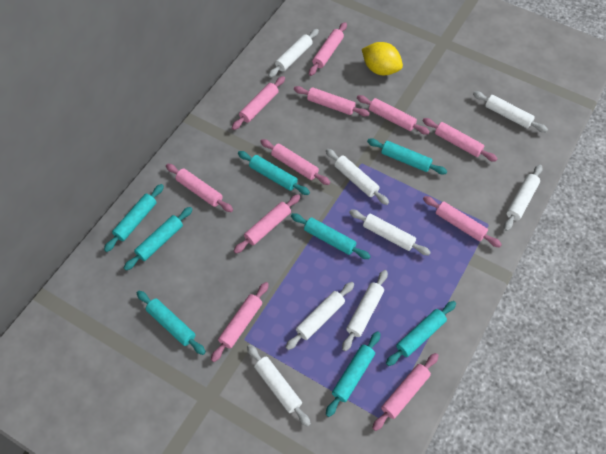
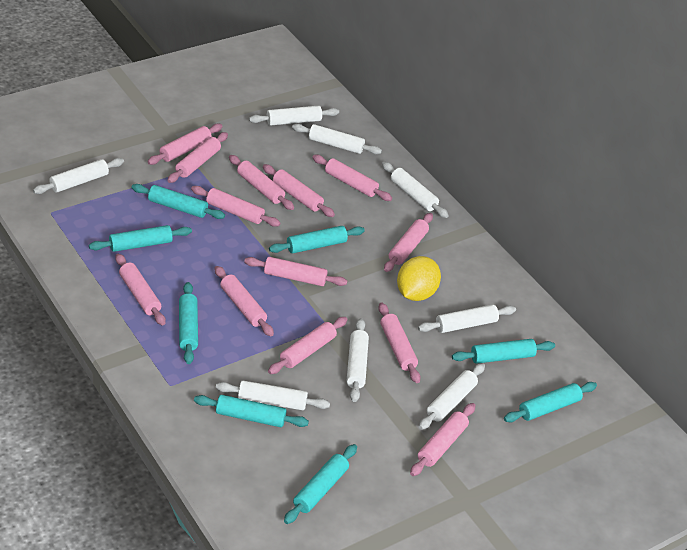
pink rolling pin: 11 -> 13

